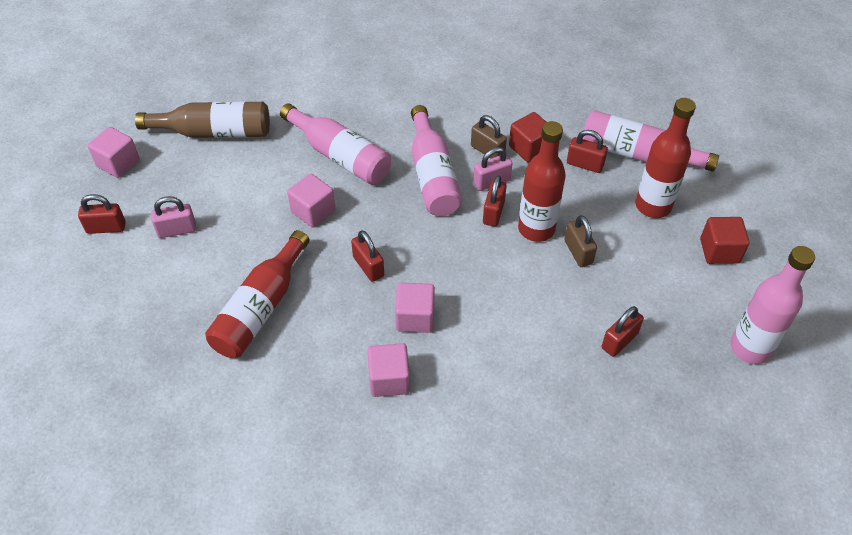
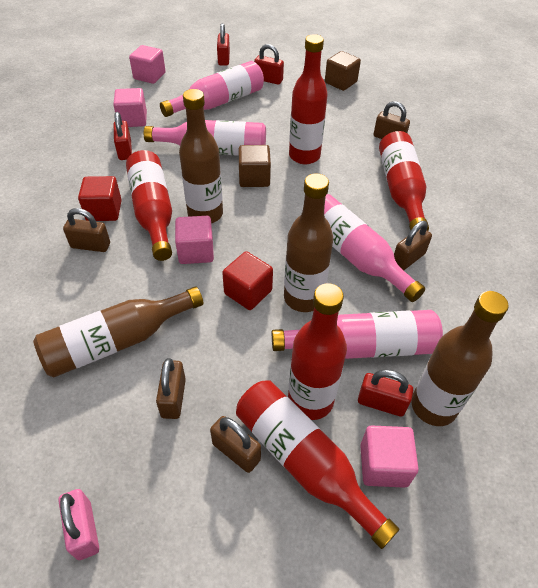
brown bottle: 1 -> 4
brown cube: 0 -> 2
brown padlock: 2 -> 5
pink padlock: 2 -> 1
red bottle: 3 -> 5
red padlock: 5 -> 4

